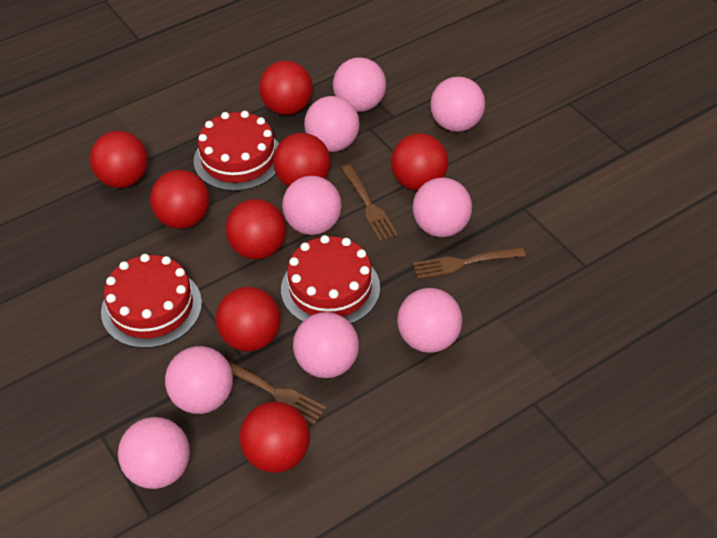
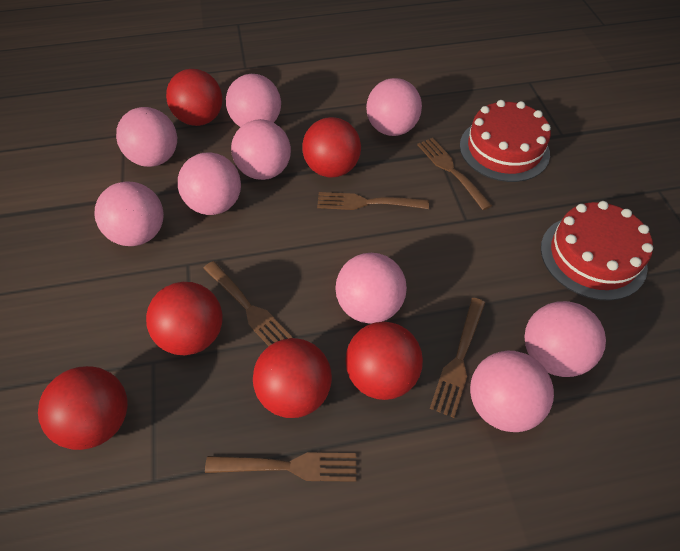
brown fork: 3 -> 5
red ball: 8 -> 6
red cake: 3 -> 2

